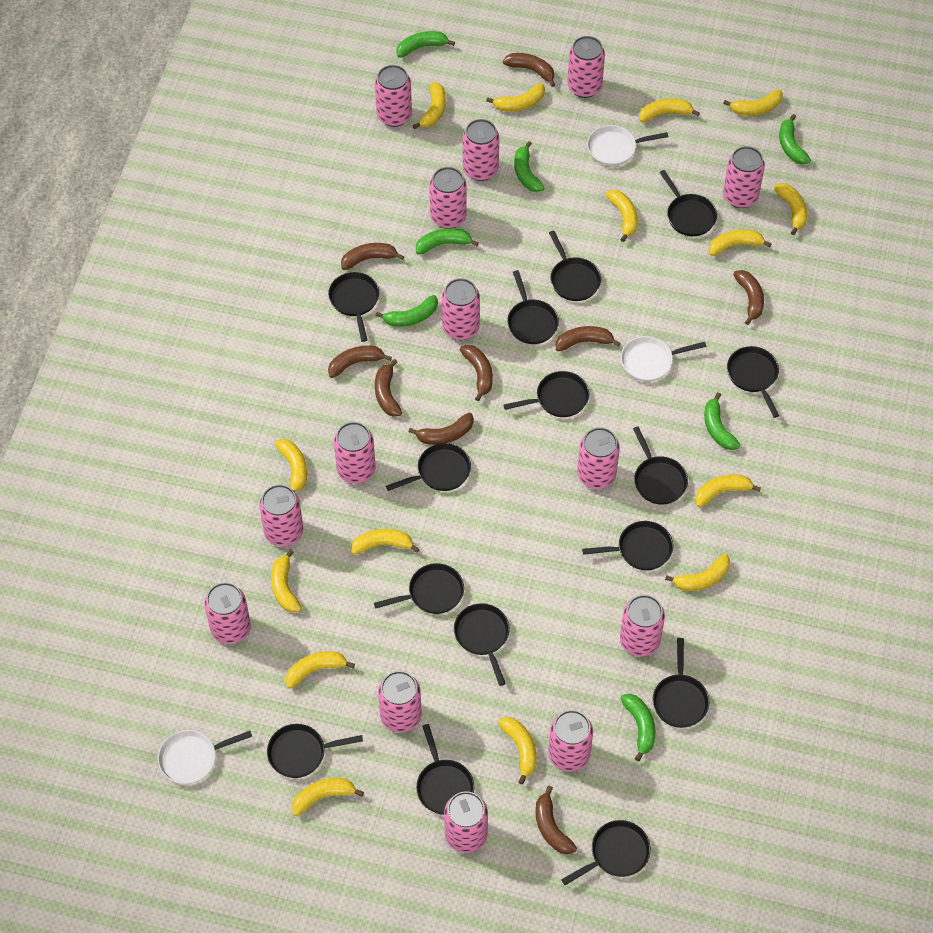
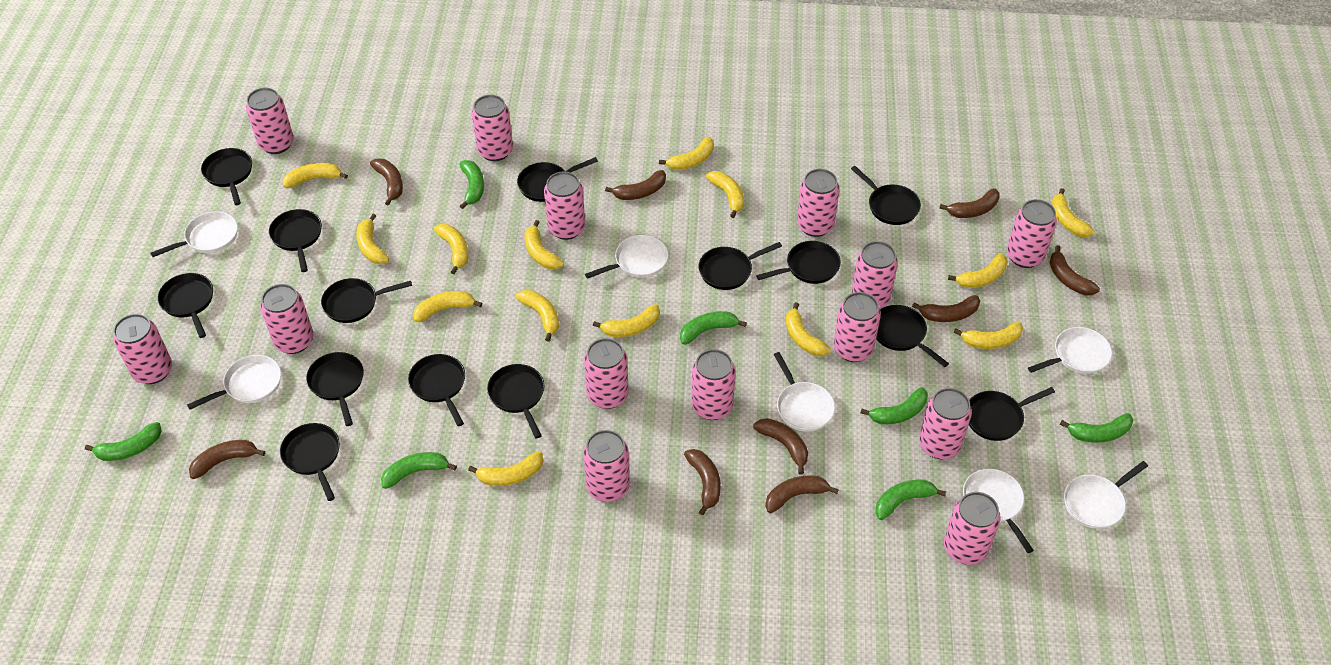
black pan: 15 -> 14
white pan: 3 -> 7
yellow banana: 15 -> 14

